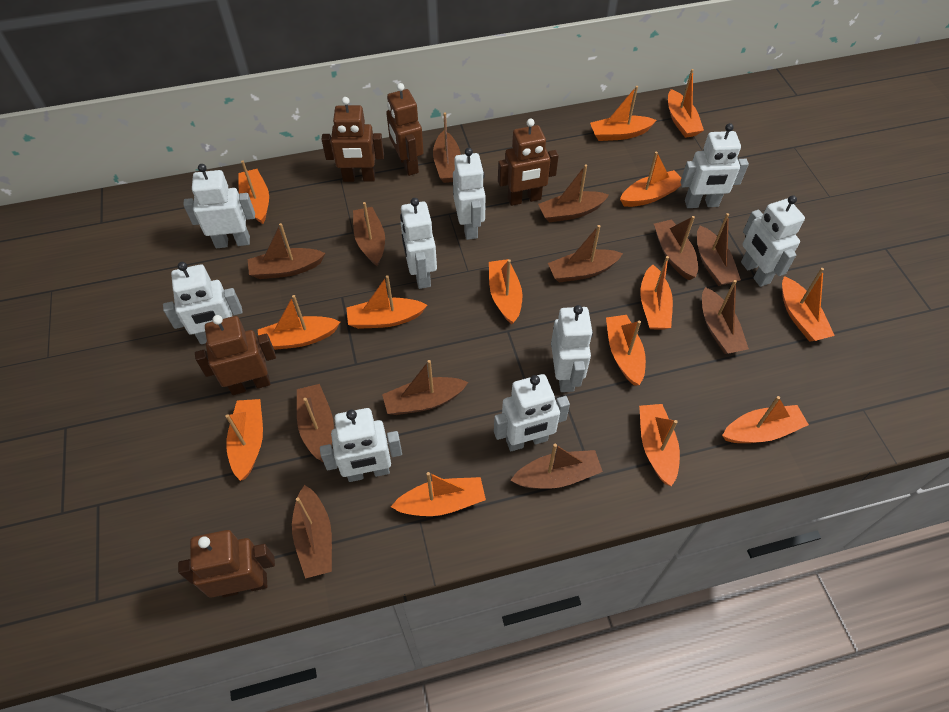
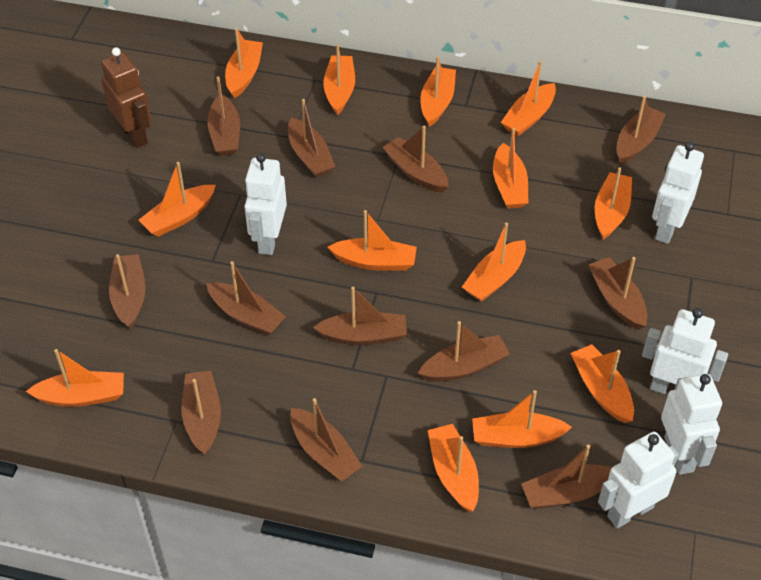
brown robot: 5 -> 1
orange boat: 14 -> 13
white robot: 9 -> 5

